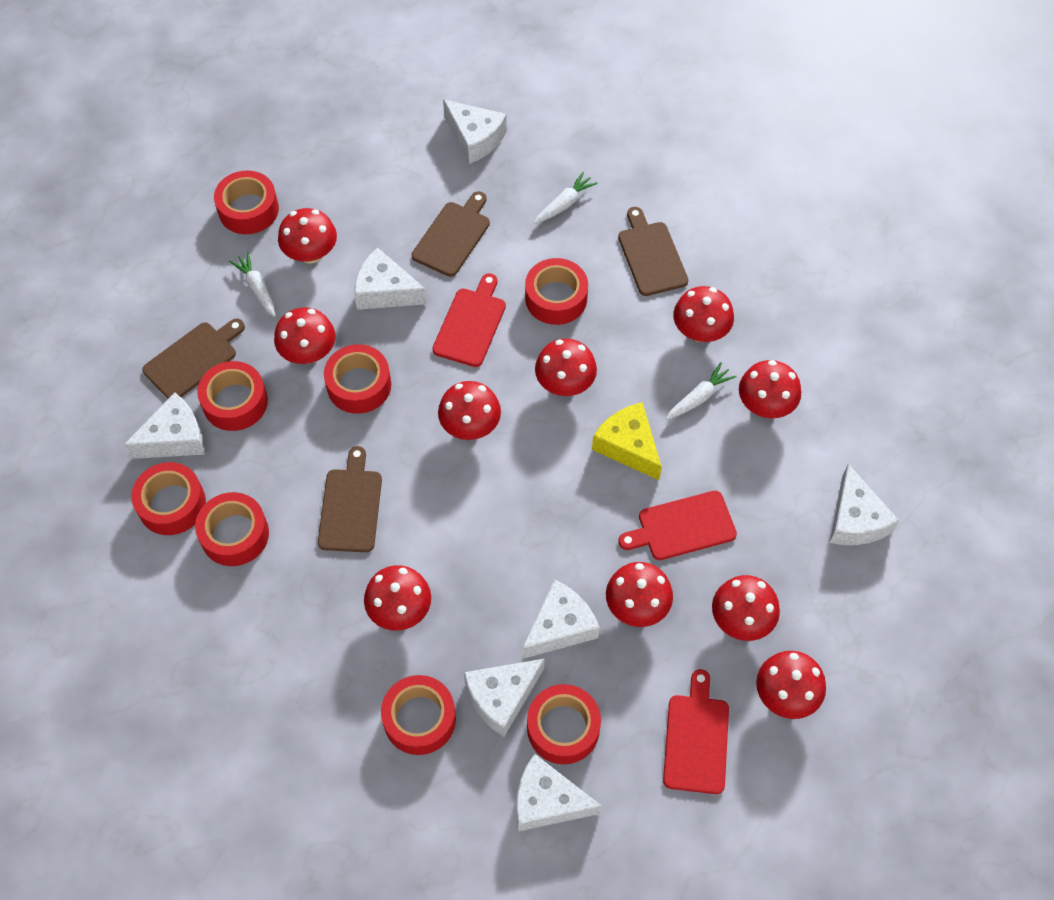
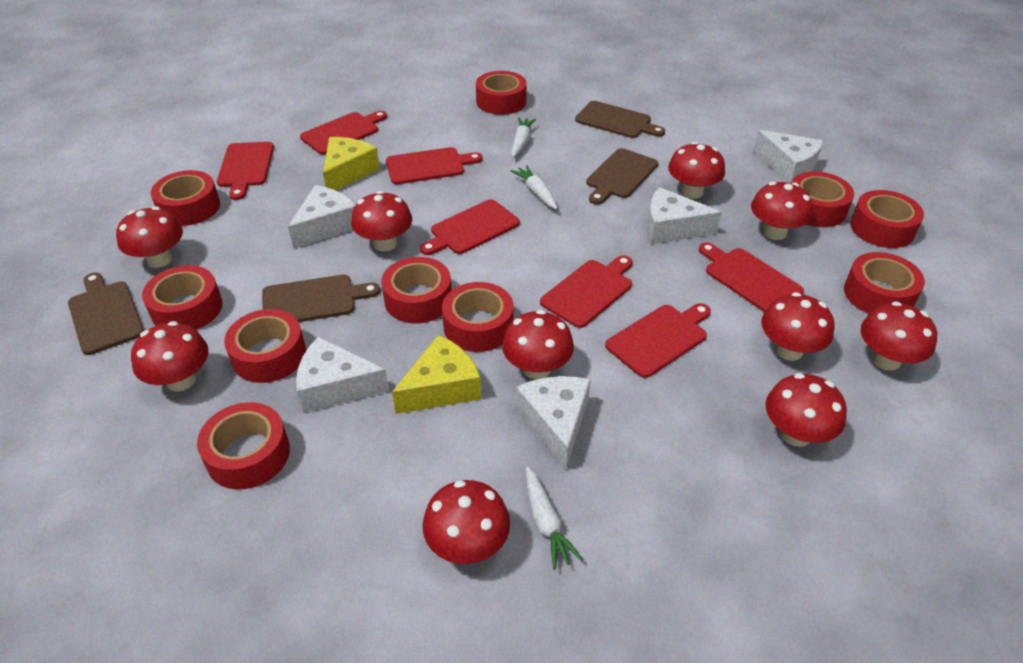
red cutting board: 3 -> 7
red tape: 8 -> 10
white cheese: 7 -> 5
yellow cheese: 1 -> 2

